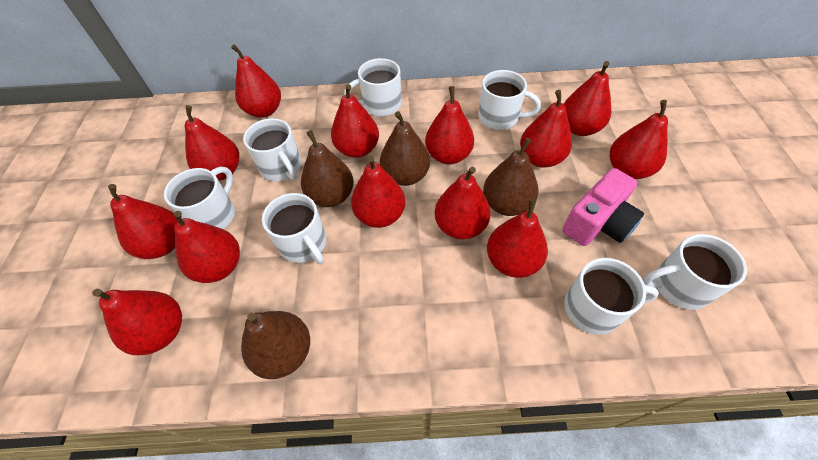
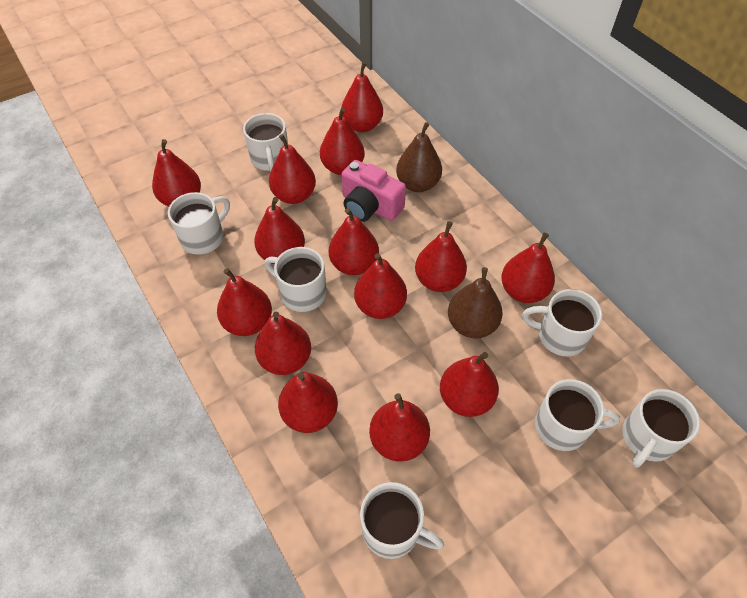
brown pear: 4 -> 2
red pear: 13 -> 14

